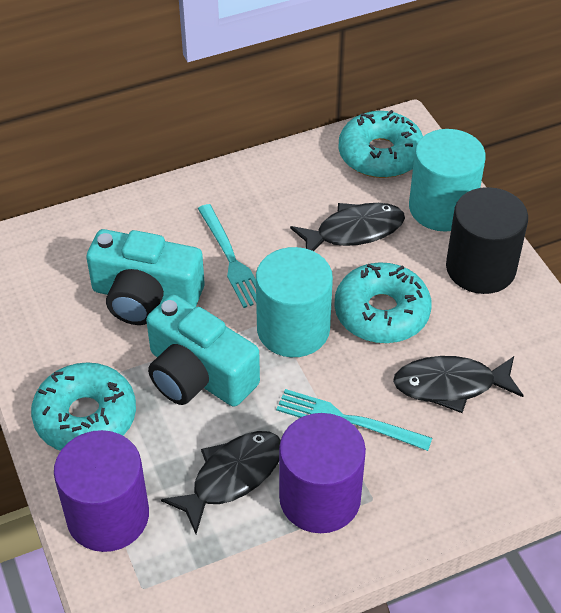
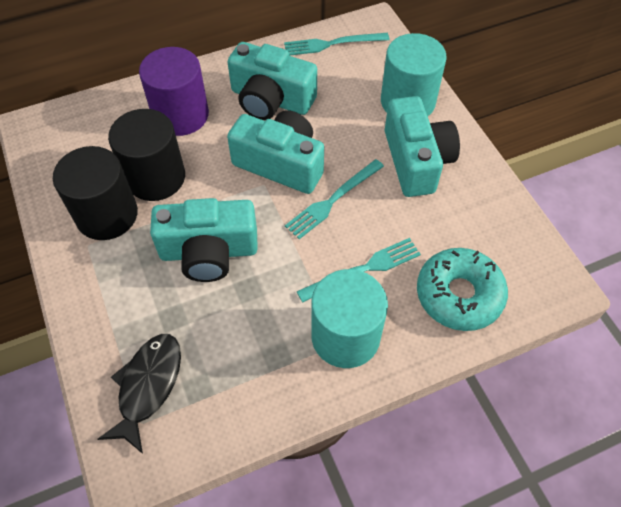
black cylinder: 1 -> 2
black fish: 3 -> 1
purple cylinder: 2 -> 1
turquoise camera: 2 -> 4
turquoise donut: 3 -> 1
turquoise fork: 2 -> 3

